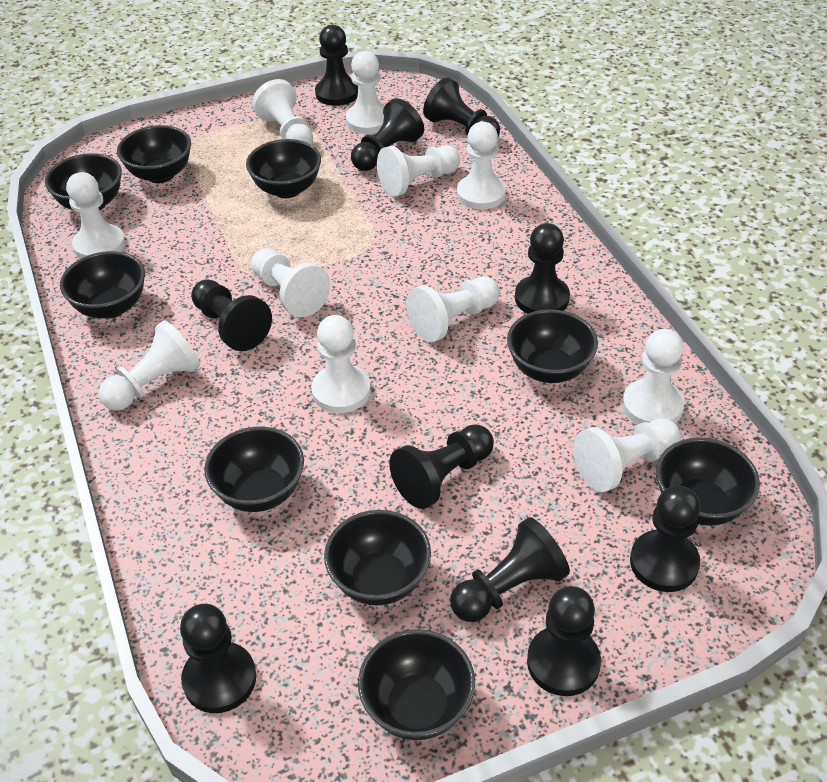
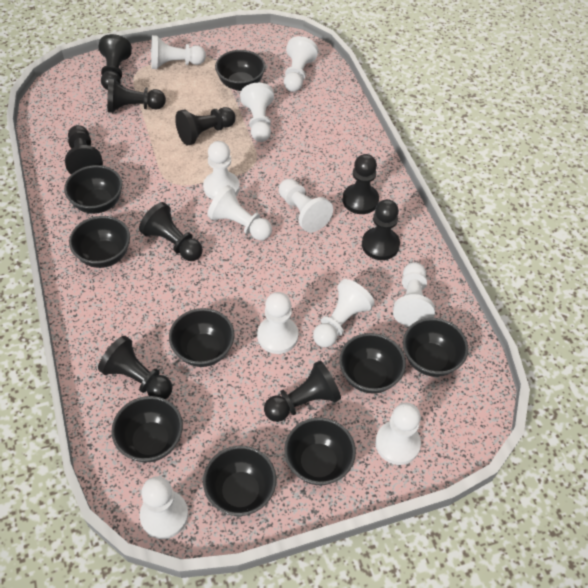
black pawn: 10 -> 9

